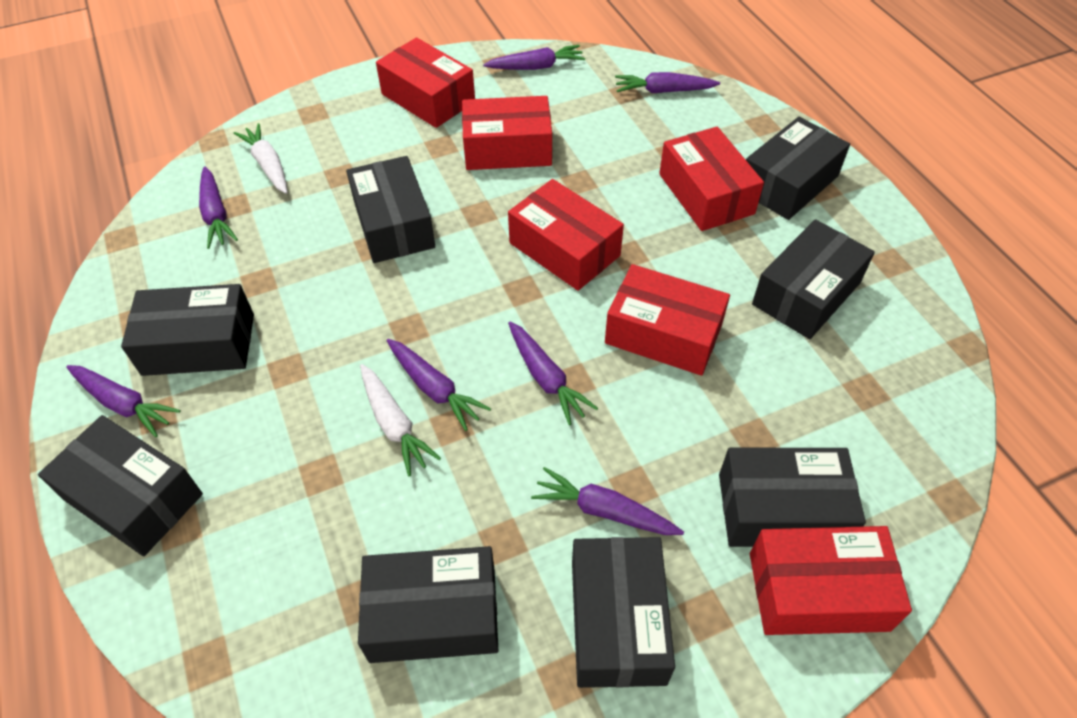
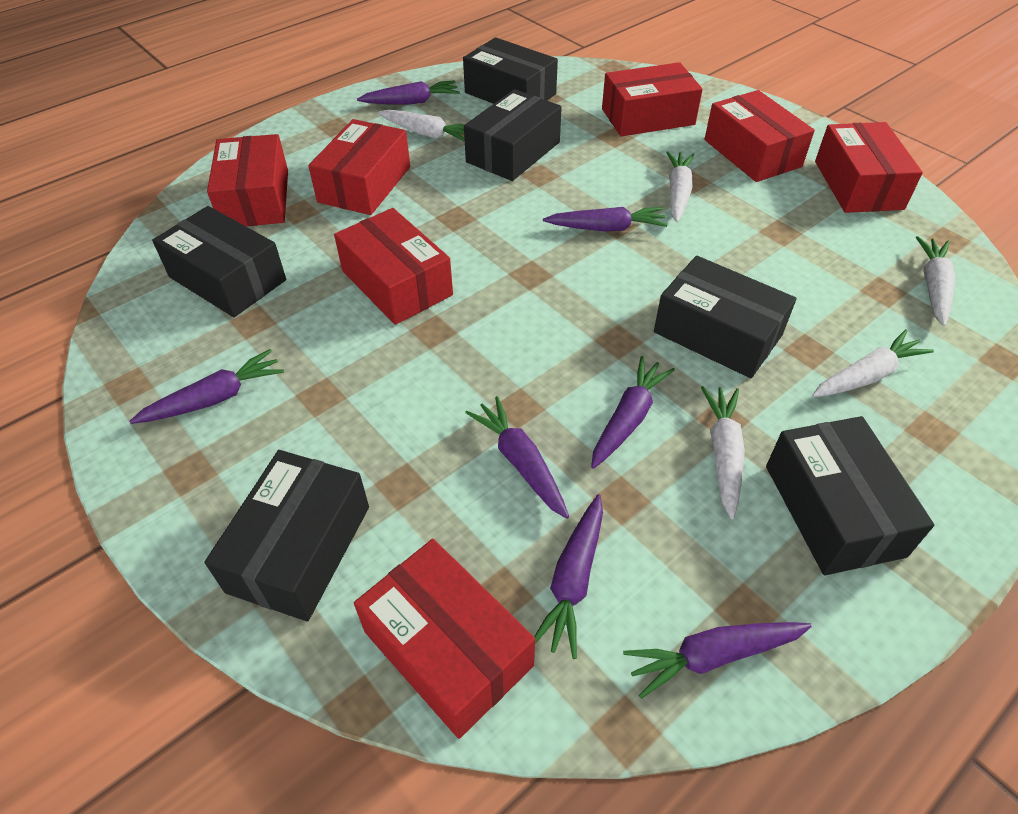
black box: 8 -> 6
red box: 6 -> 7
white carrot: 2 -> 5

